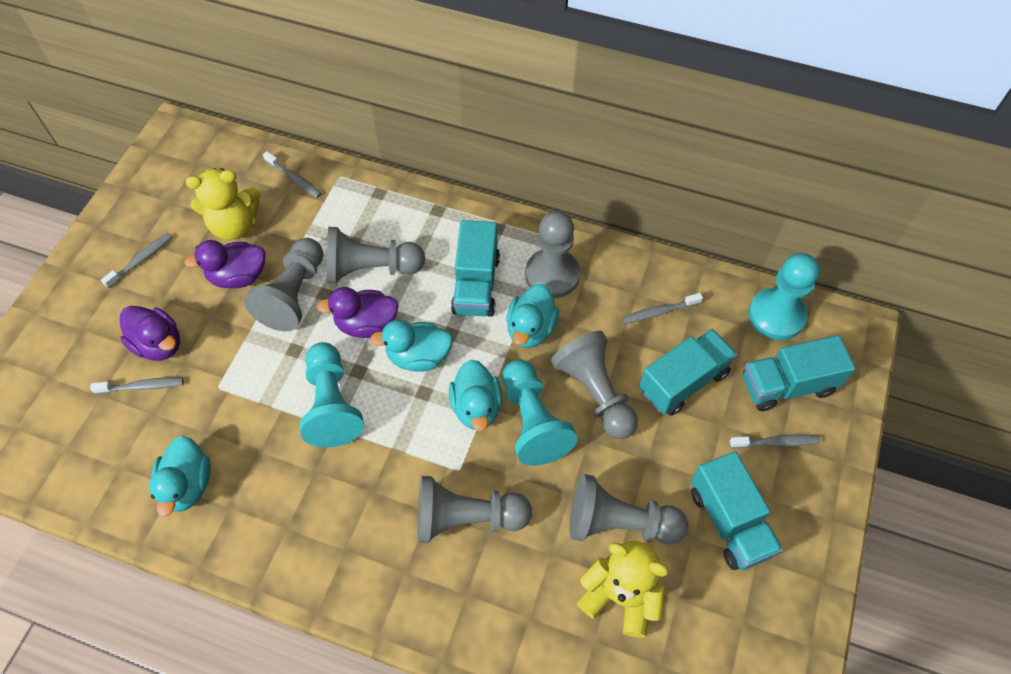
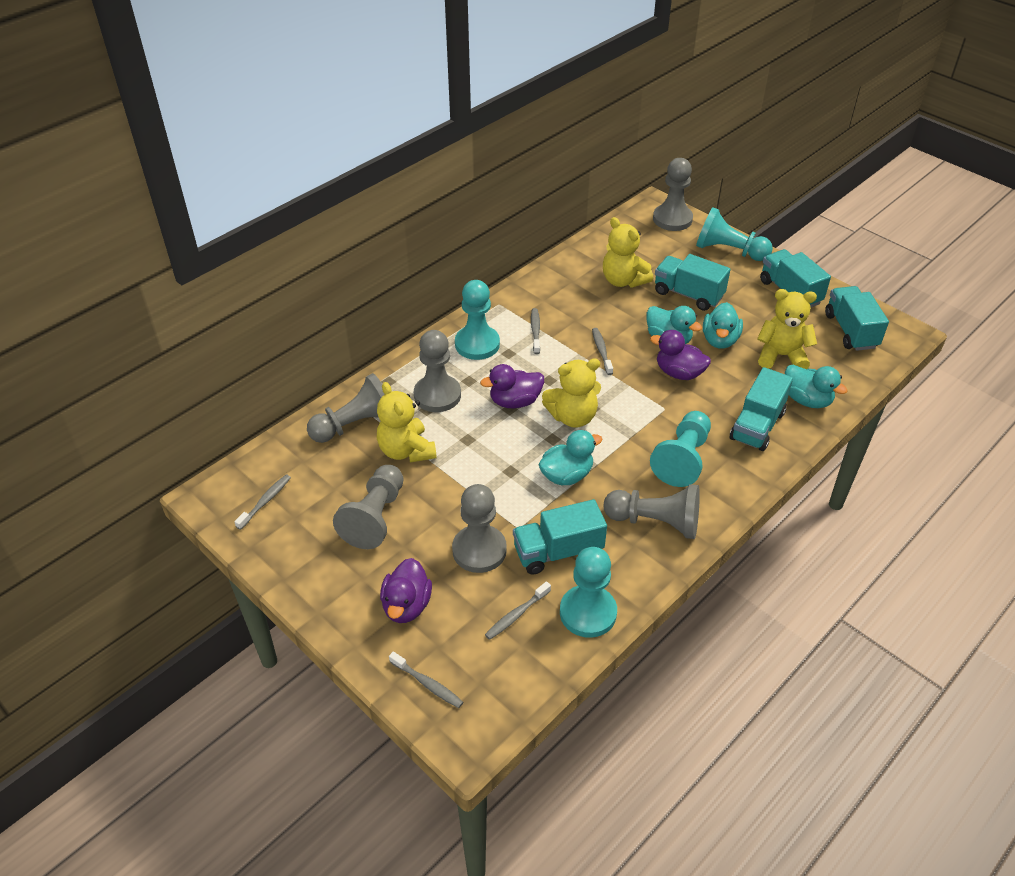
turquoise pawn: 3 -> 4
turquoise truck: 4 -> 5
yellow teddy bear: 2 -> 4

